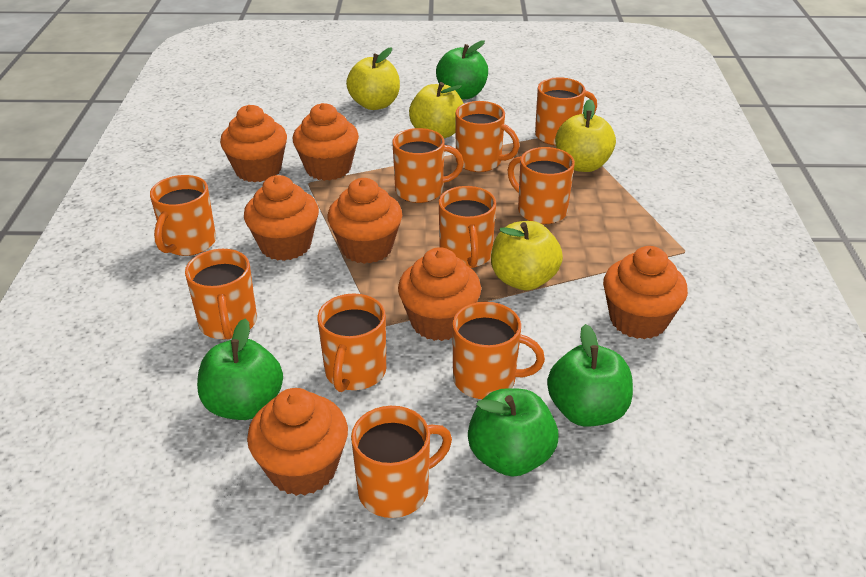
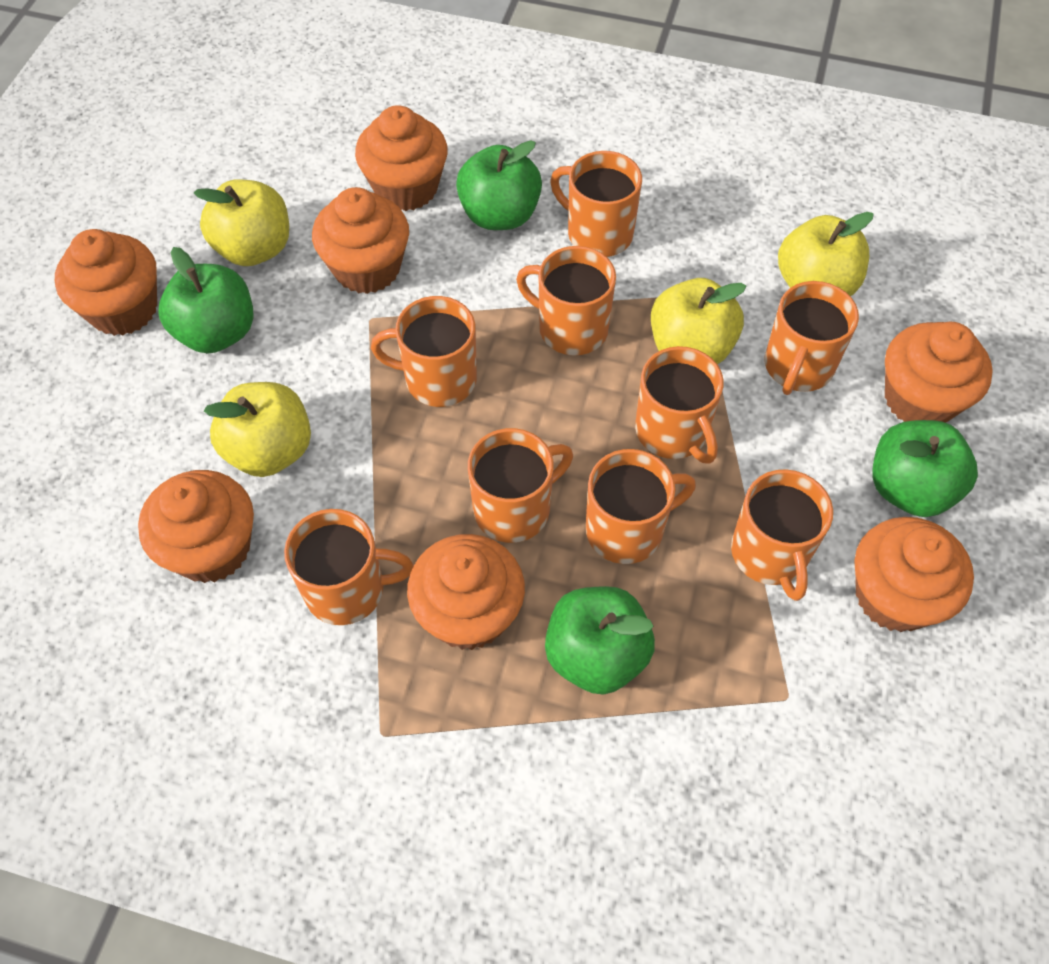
orange mug: 10 -> 9

